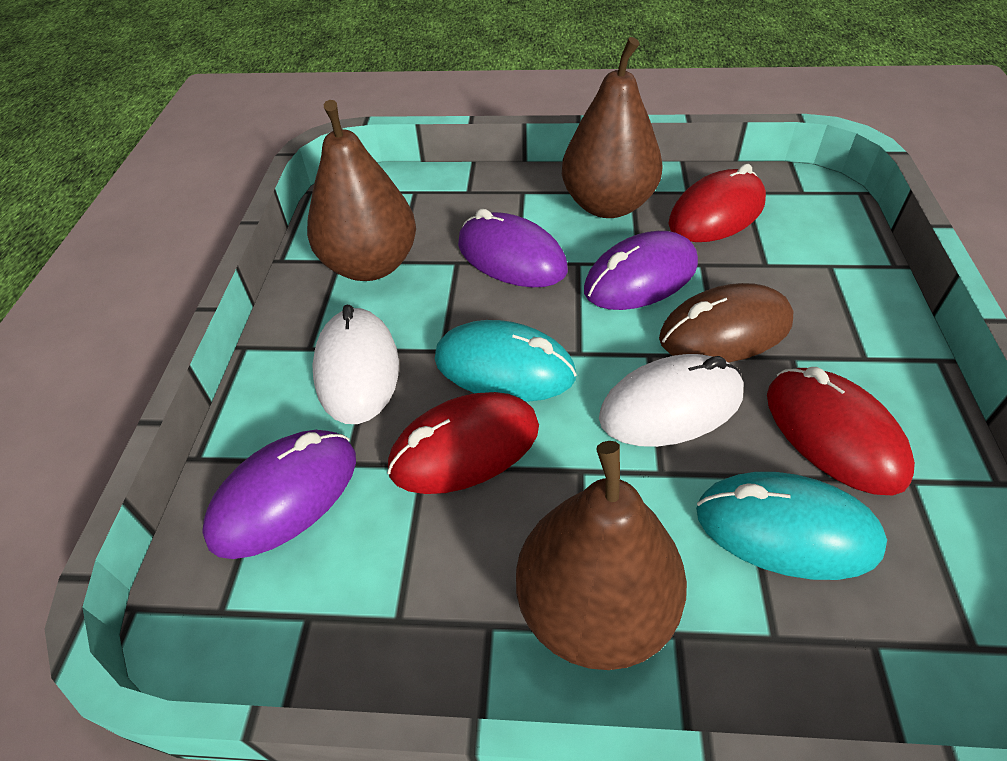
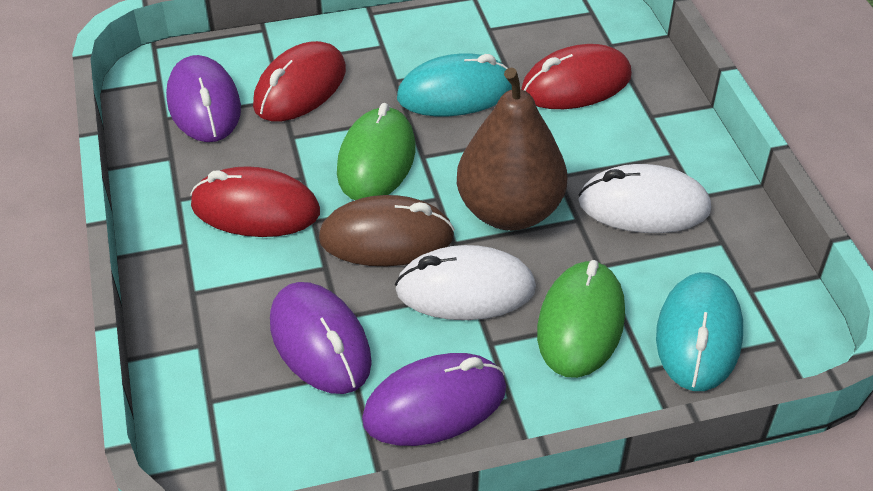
brown pear: 3 -> 1
green mouse: 0 -> 2

